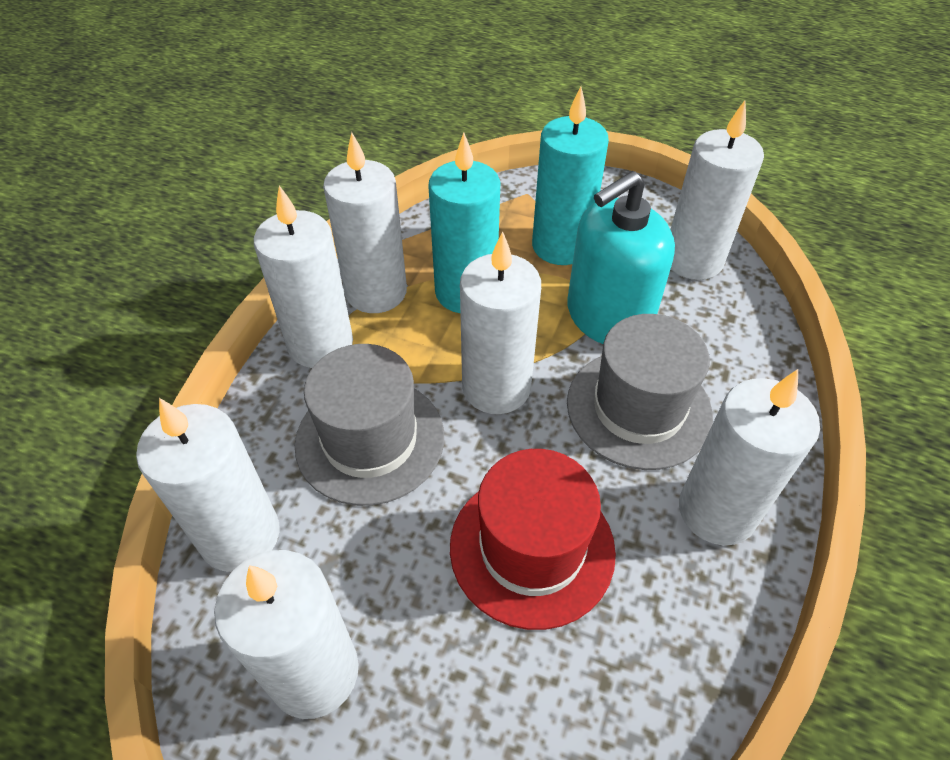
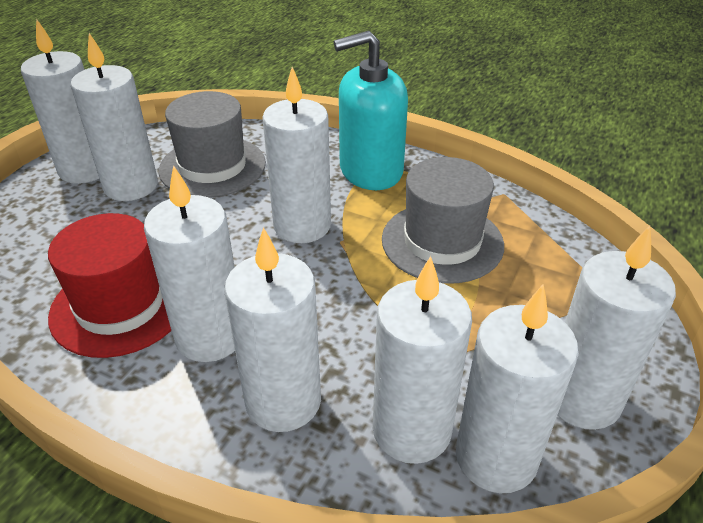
turquoise candle: 2 -> 0
white candle: 7 -> 8

